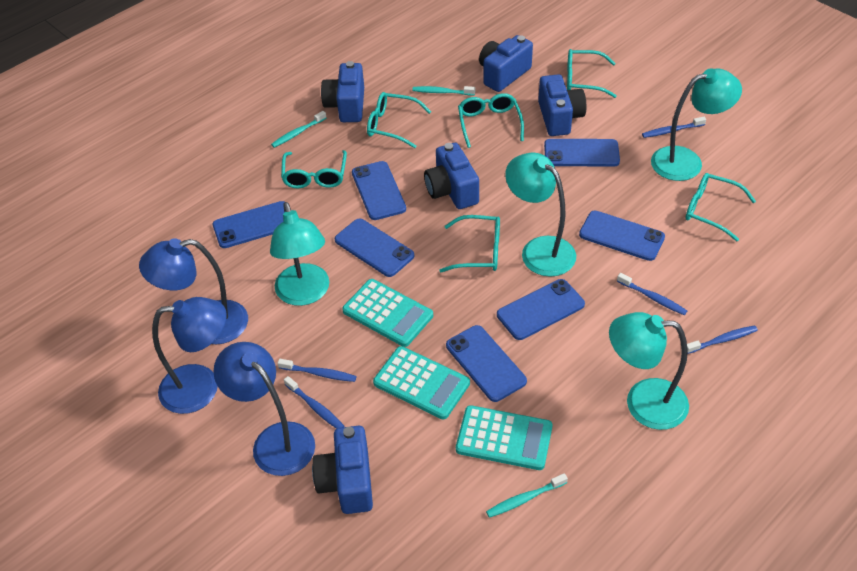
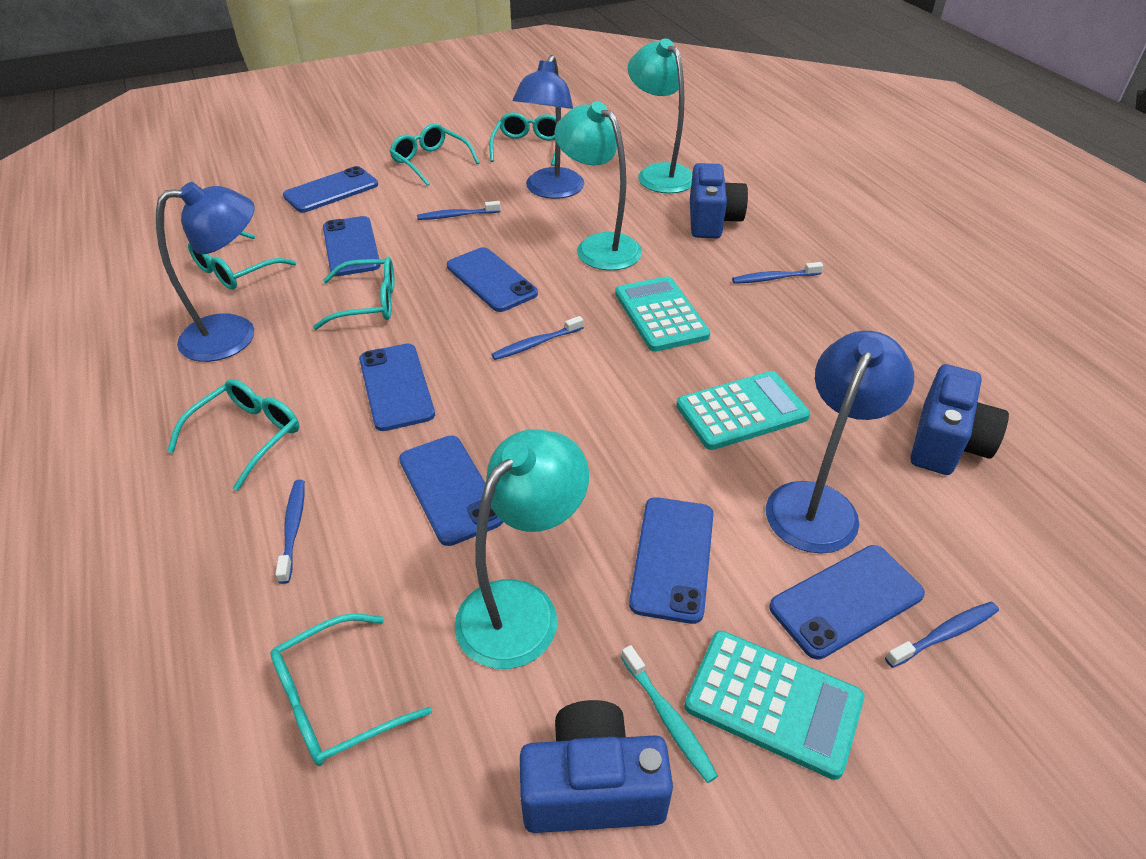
blue camera: 5 -> 3
turquoise lamp: 4 -> 3
turquoise toothbrush: 3 -> 1

